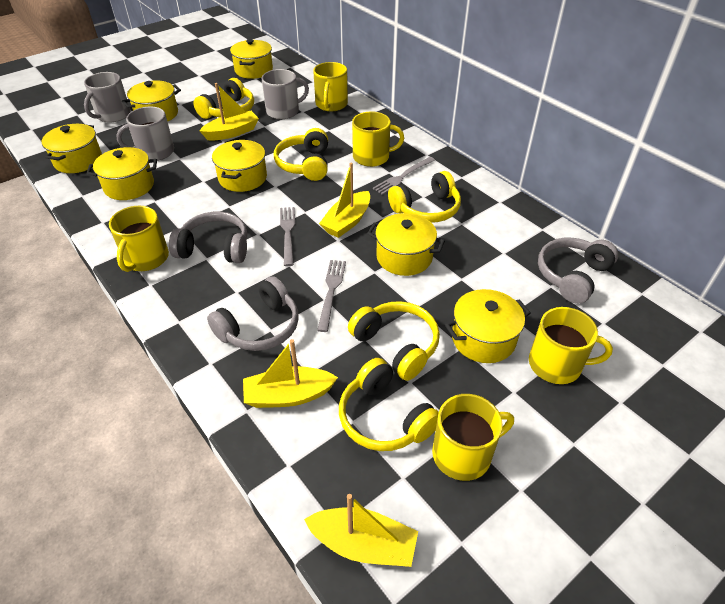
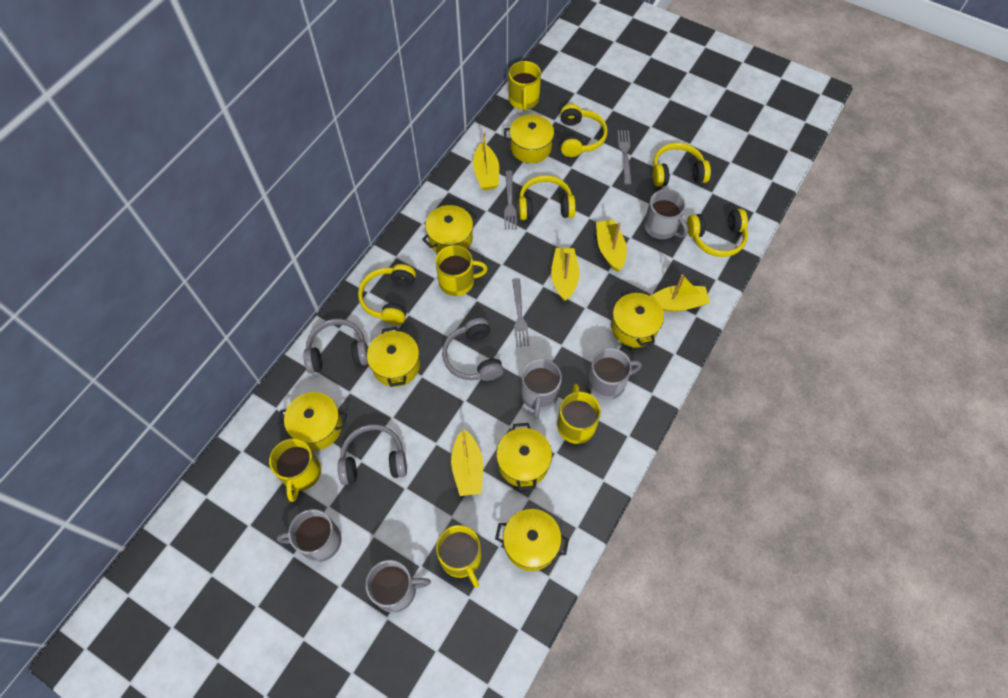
grey mug: 3 -> 5
yellow boat: 4 -> 5

